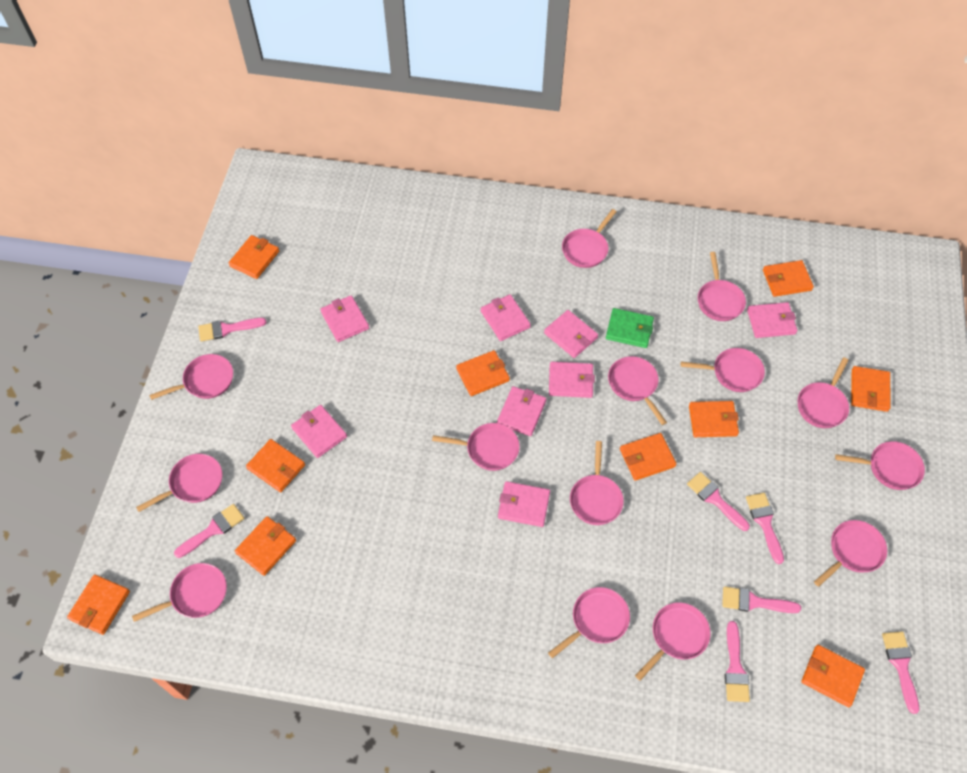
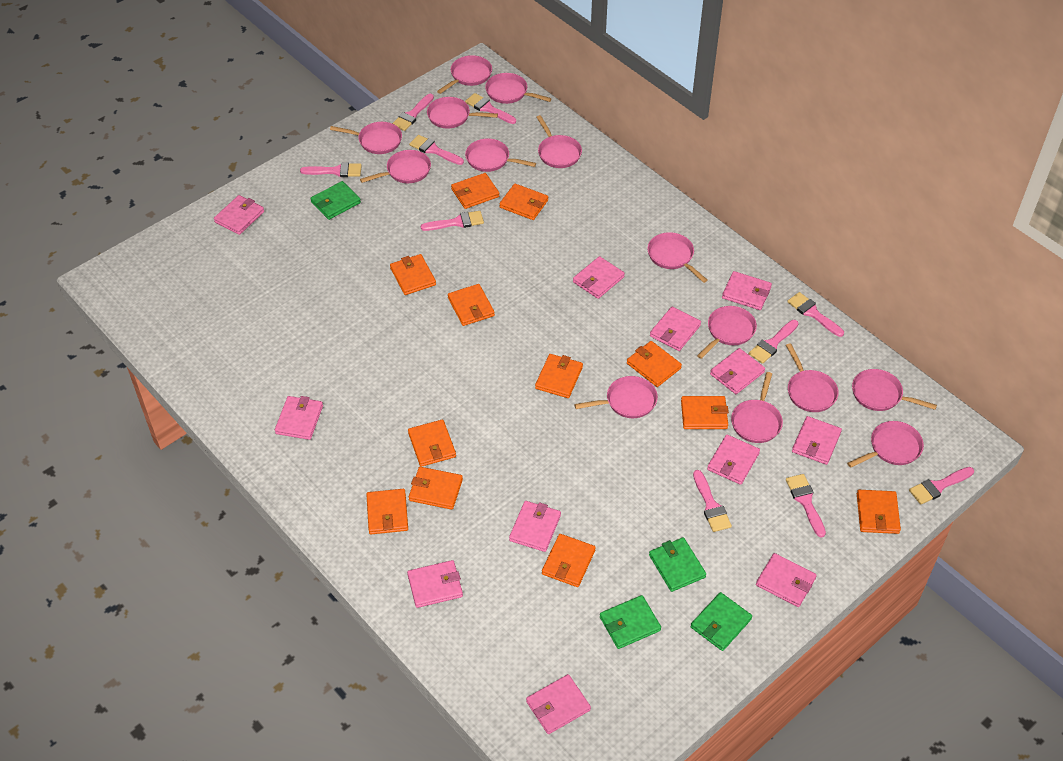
green wallet: 1 -> 4
orange wallet: 10 -> 12
pink brush: 7 -> 10
pink wallet: 8 -> 12

